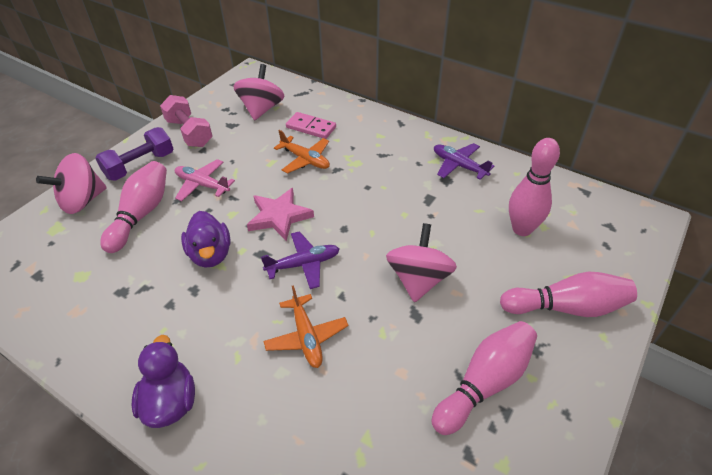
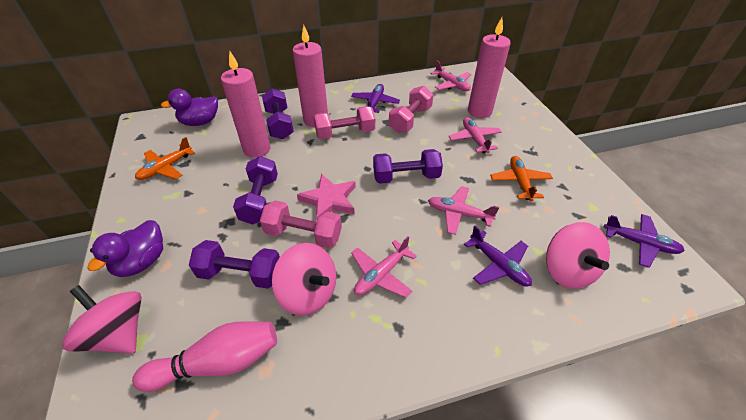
pink bowling pin: 4 -> 1
pink candle: 0 -> 3
pink domino: 1 -> 0
pink dumbbell: 1 -> 3
pink plane: 1 -> 4
purple dumbbell: 1 -> 4
purple plane: 2 -> 3

